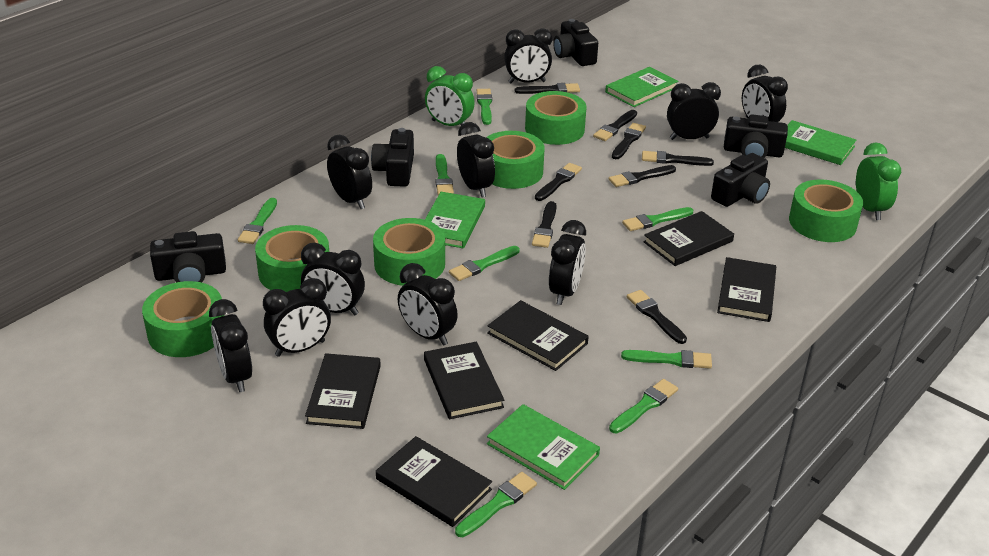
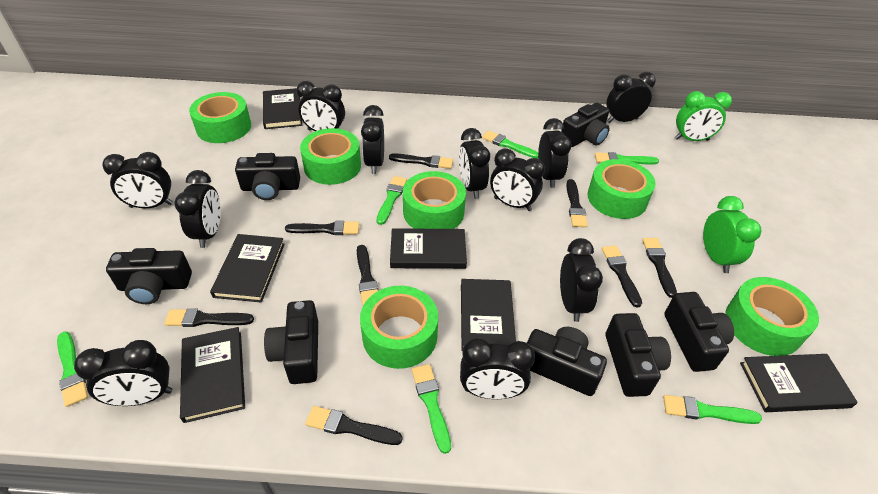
black camera: 5 -> 7
black clock: 10 -> 11
green book: 4 -> 0
green brush: 8 -> 6

